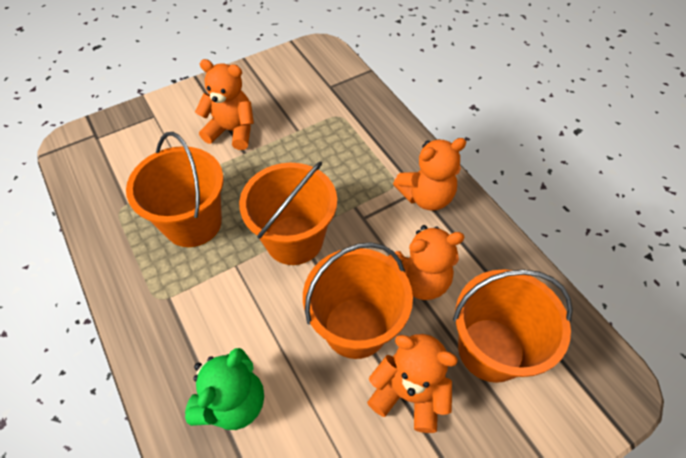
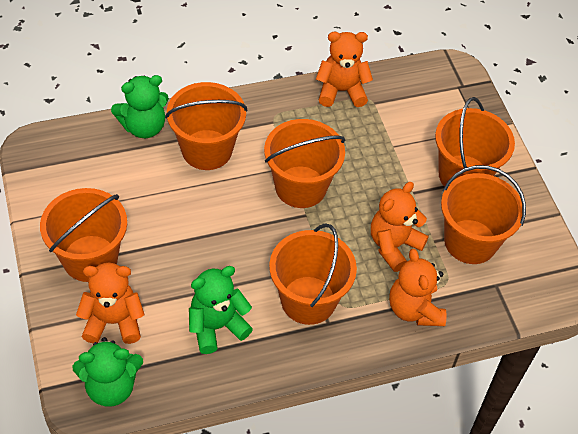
green teddy bear: 1 -> 3
orange bucket: 4 -> 6

